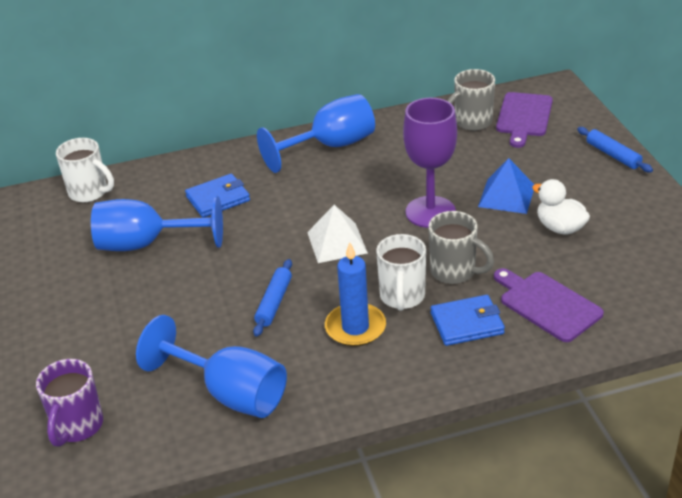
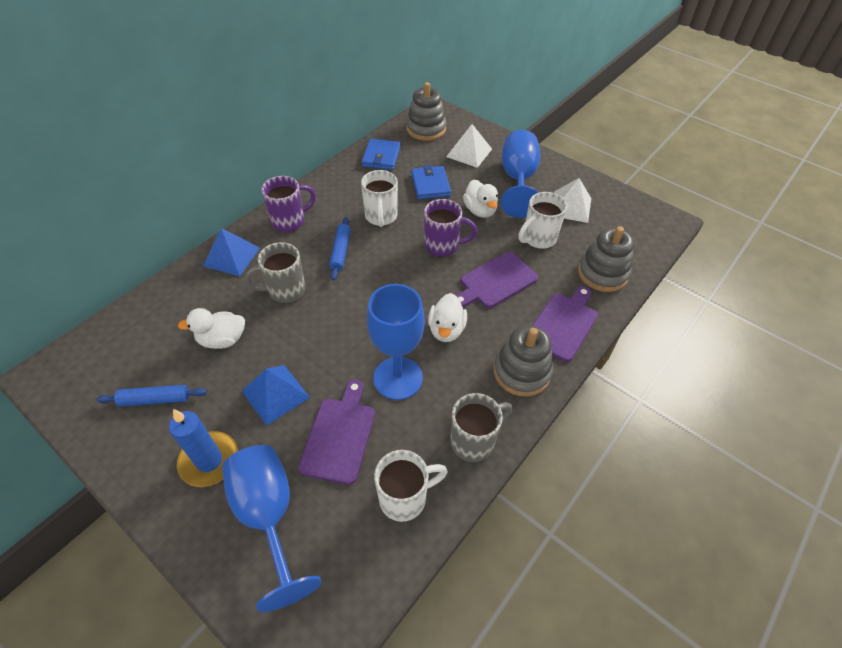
blue pyramid: 1 -> 2
grey stacking toy: 0 -> 3
purple cutting board: 2 -> 3
purple goblet: 1 -> 0
purple mug: 1 -> 2
white duck: 1 -> 3
white mug: 2 -> 3
white pyramid: 1 -> 2

